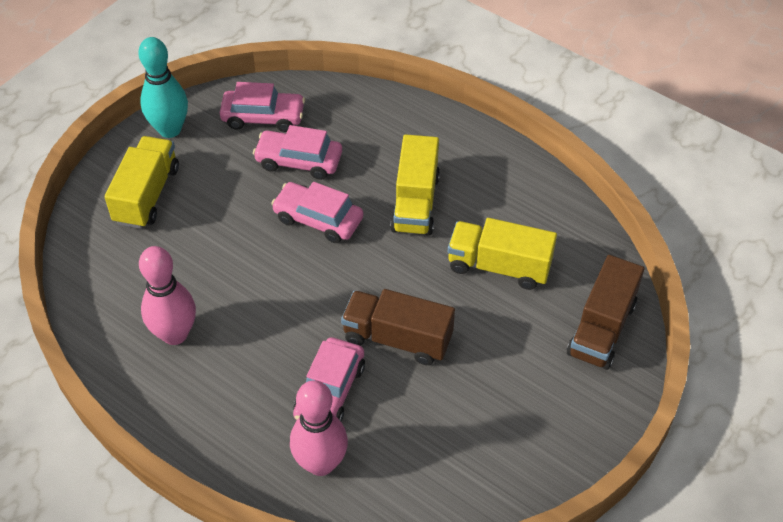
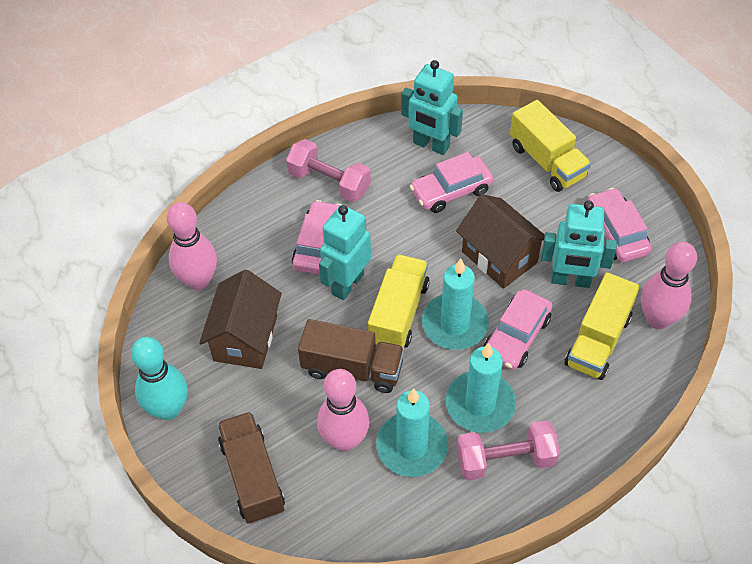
brown house: 0 -> 2
pink bowling pin: 2 -> 3
pink dumbbell: 0 -> 2
turquoise candle: 0 -> 3
turquoise robot: 0 -> 3

